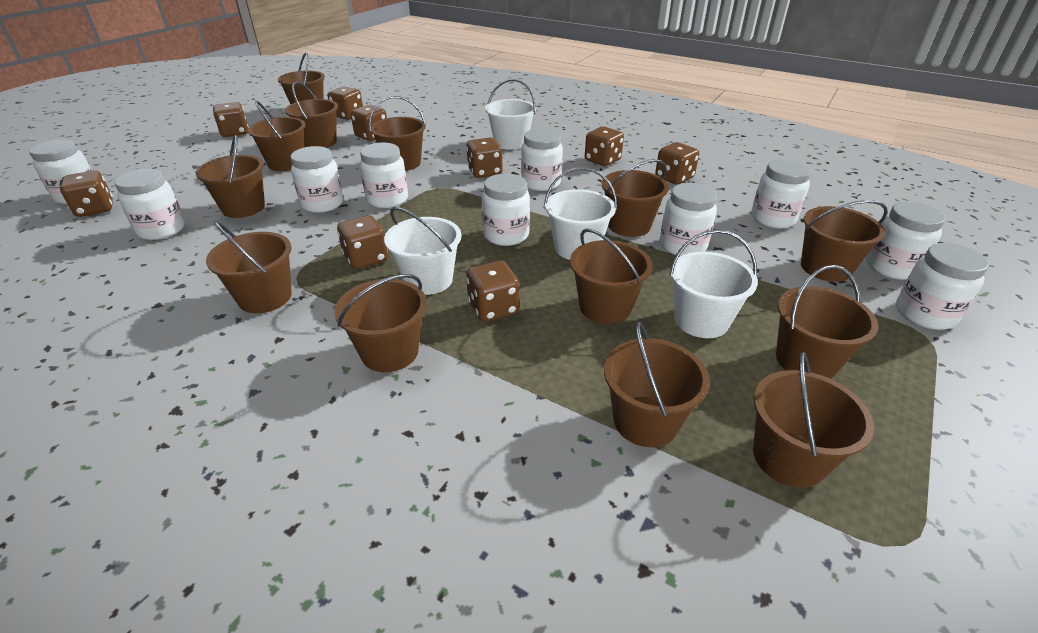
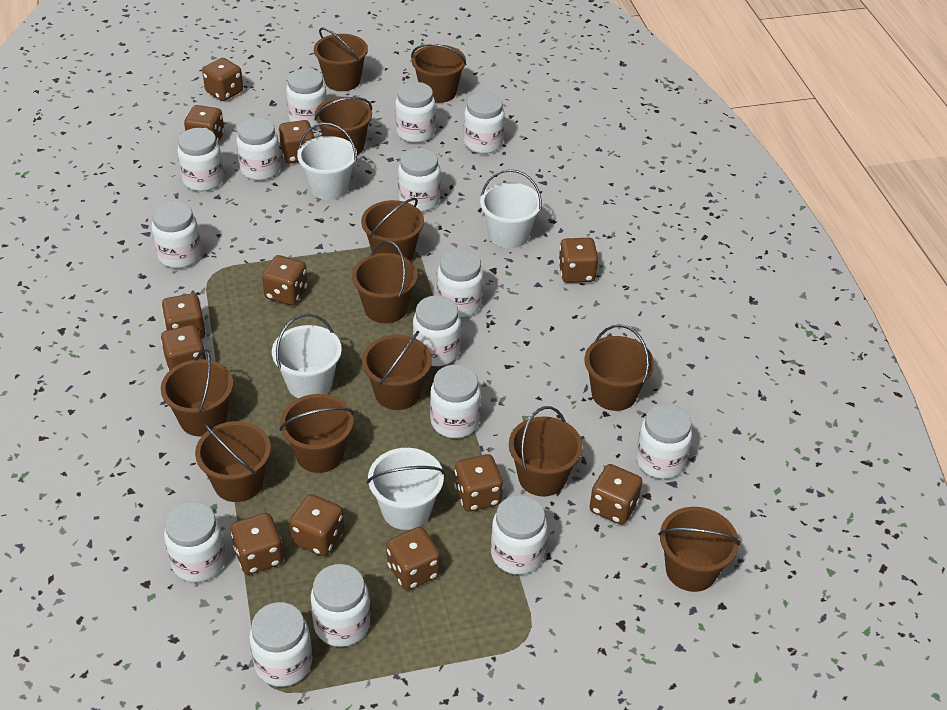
brown bucket: 13 -> 12
brown dice: 9 -> 12
white jar: 10 -> 15

